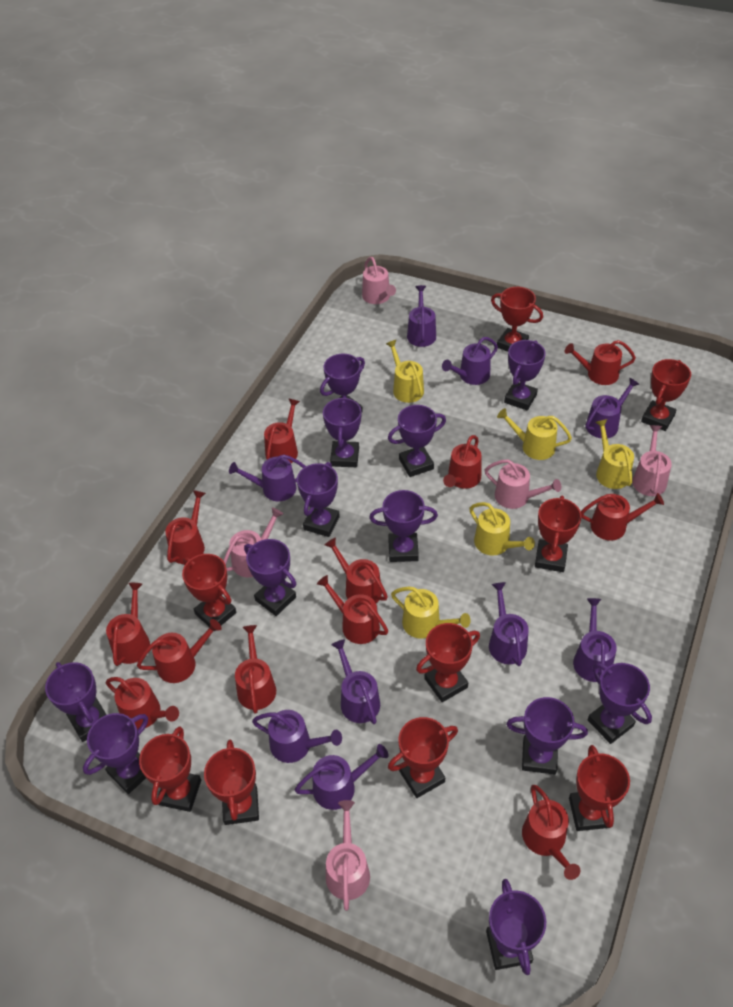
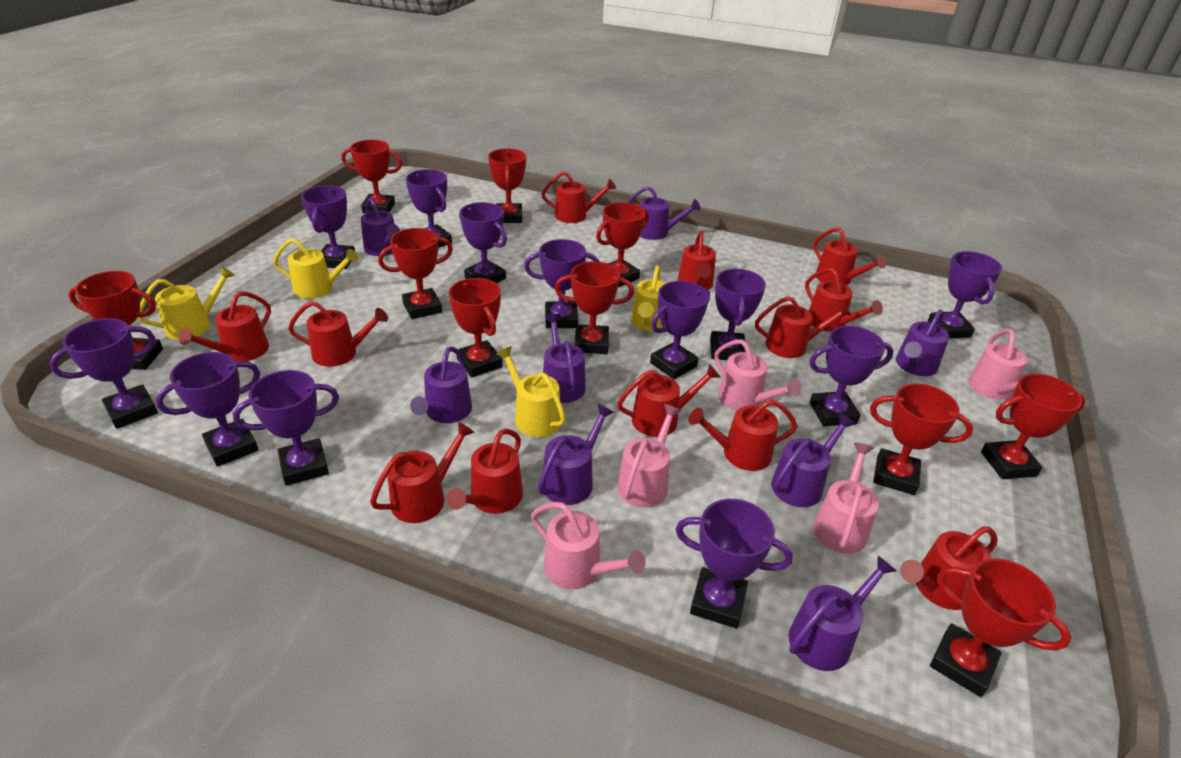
purple watering can: 9 -> 8
red trophy: 9 -> 10
yellow watering can: 5 -> 4

